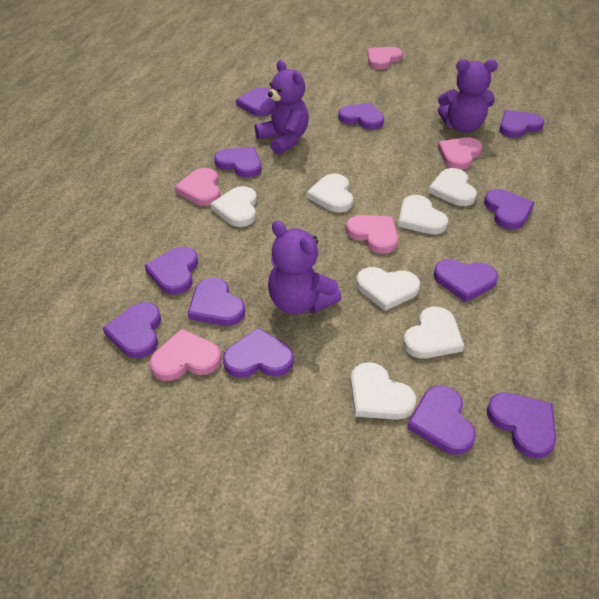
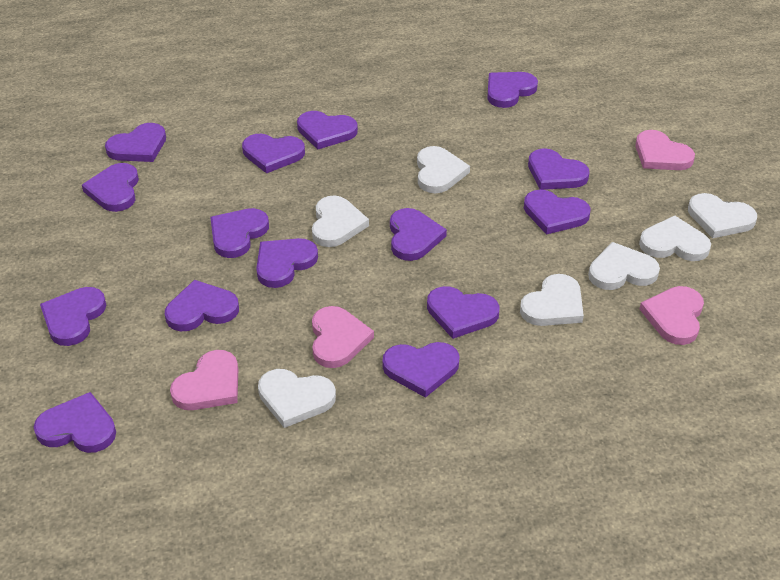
pink heart: 5 -> 4
purple heart: 12 -> 15
purple teddy bear: 3 -> 0

